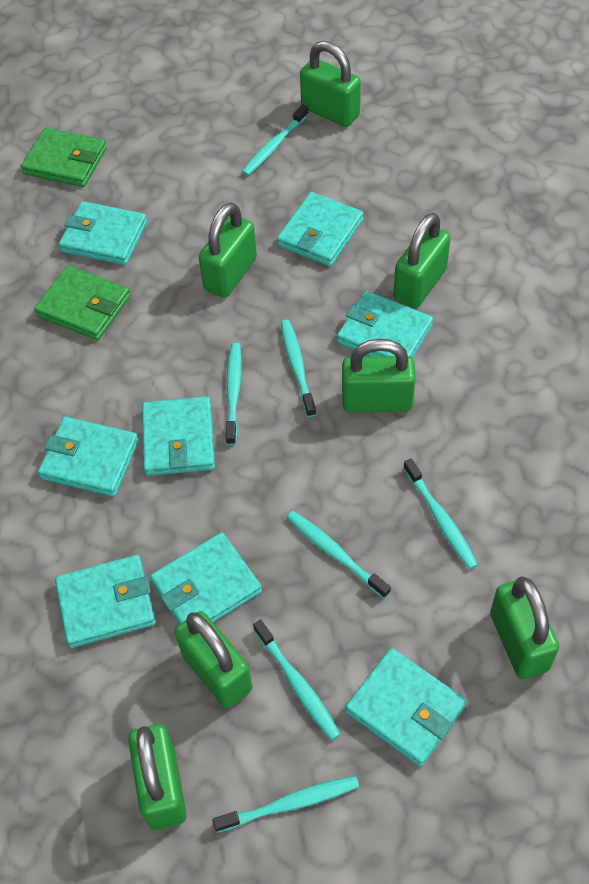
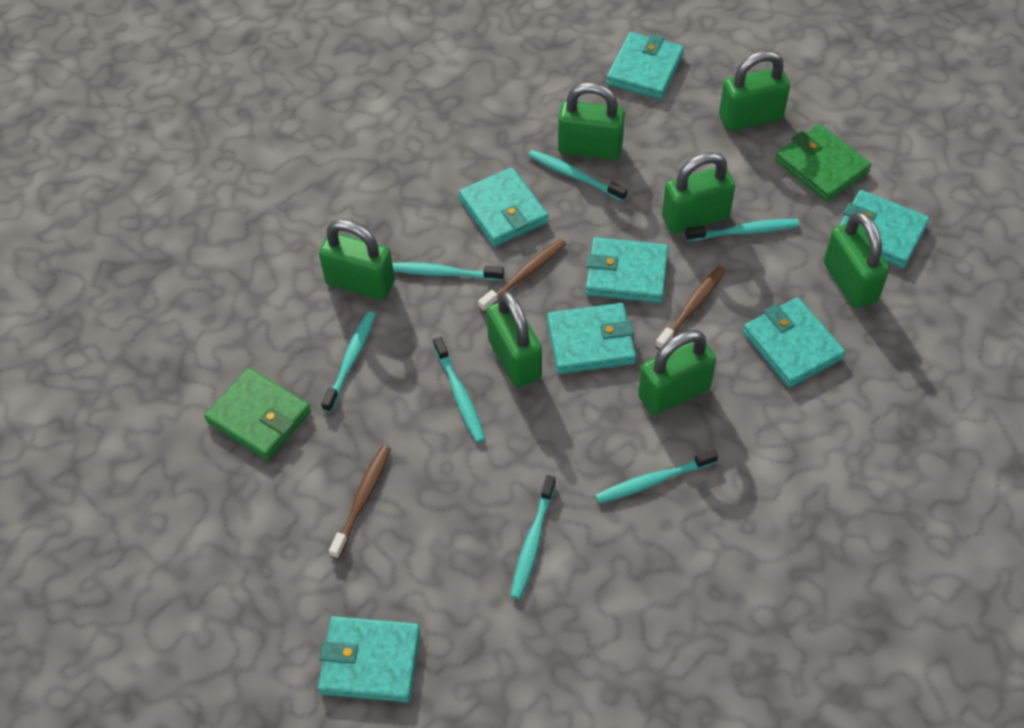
brown toothbrush: 0 -> 3
turquoise wallet: 8 -> 7

